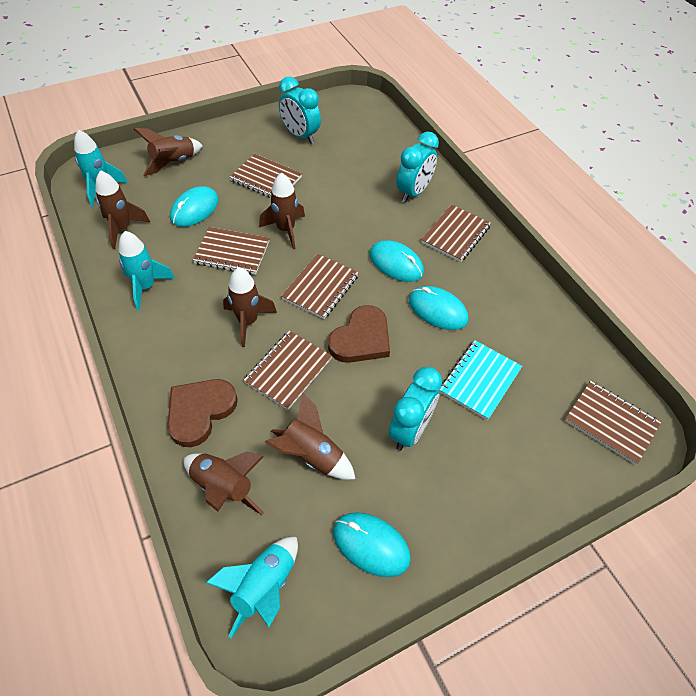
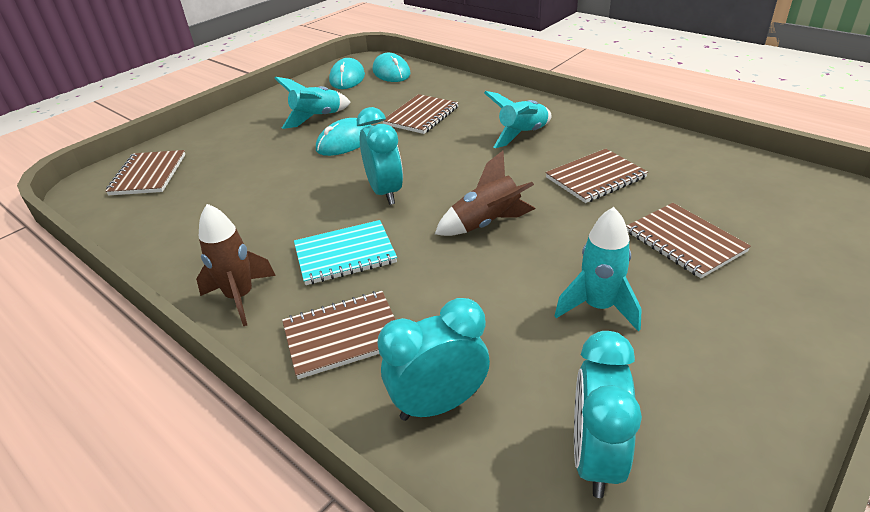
brown heart: 2 -> 0
brown notebook: 6 -> 5
brown rocket: 6 -> 2
turquoise mouse: 4 -> 3

